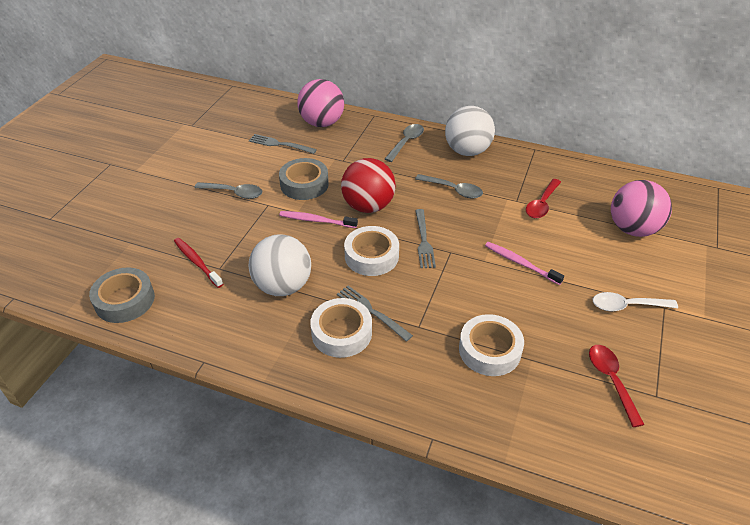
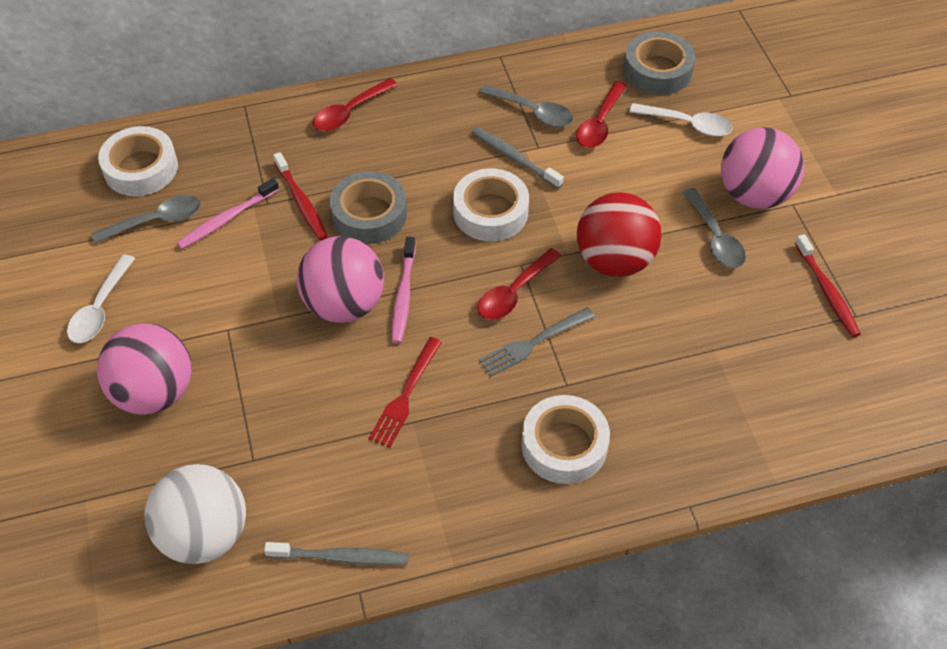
grey fork: 3 -> 1
grey toothbrush: 0 -> 2
pink ball: 2 -> 3
red fork: 0 -> 1
red spoon: 2 -> 3
red toothbrush: 1 -> 2
white ball: 2 -> 1
white spoon: 1 -> 2

